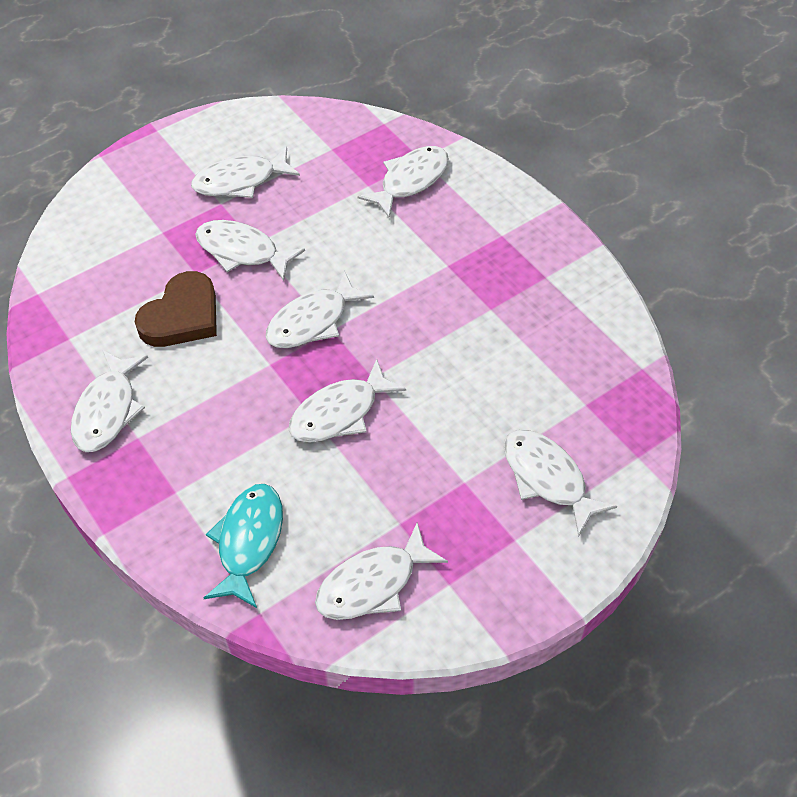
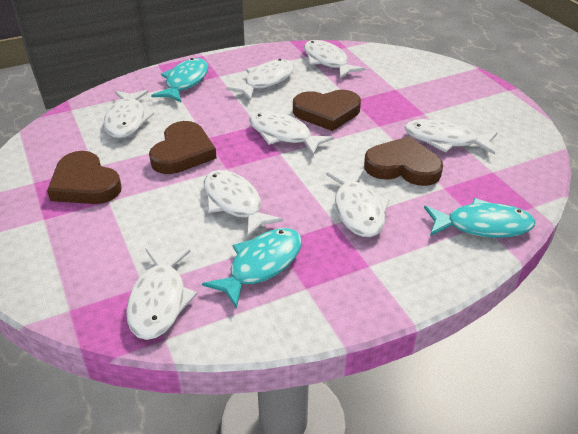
brown heart: 1 -> 4
turquoise fish: 1 -> 3

